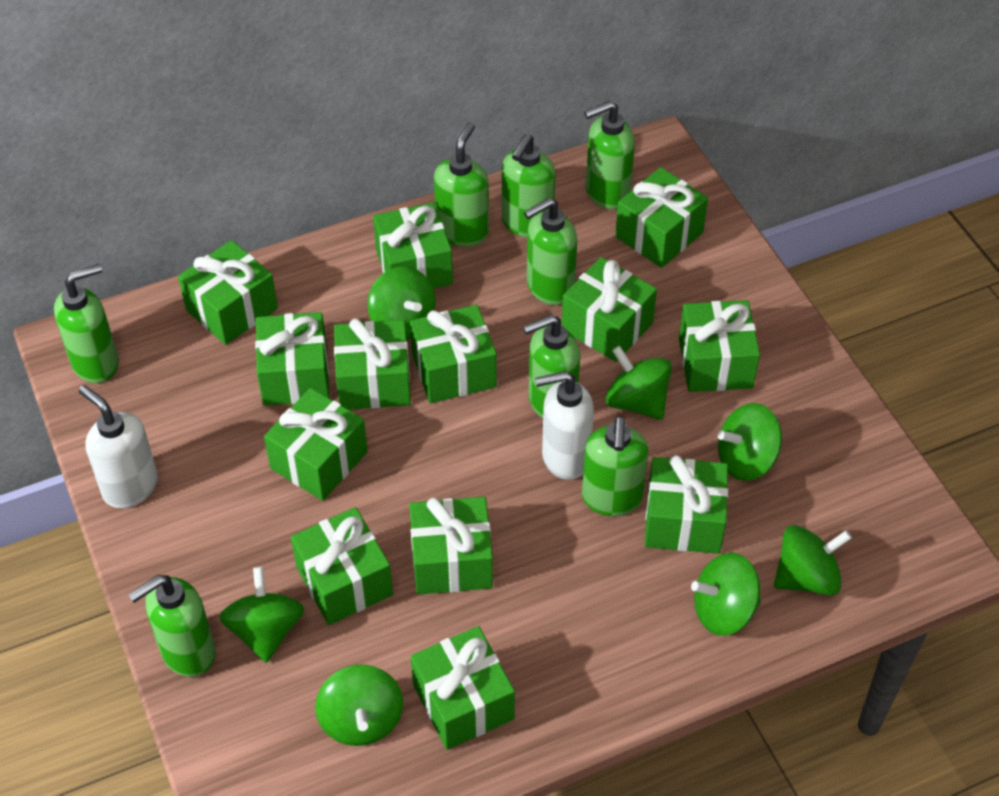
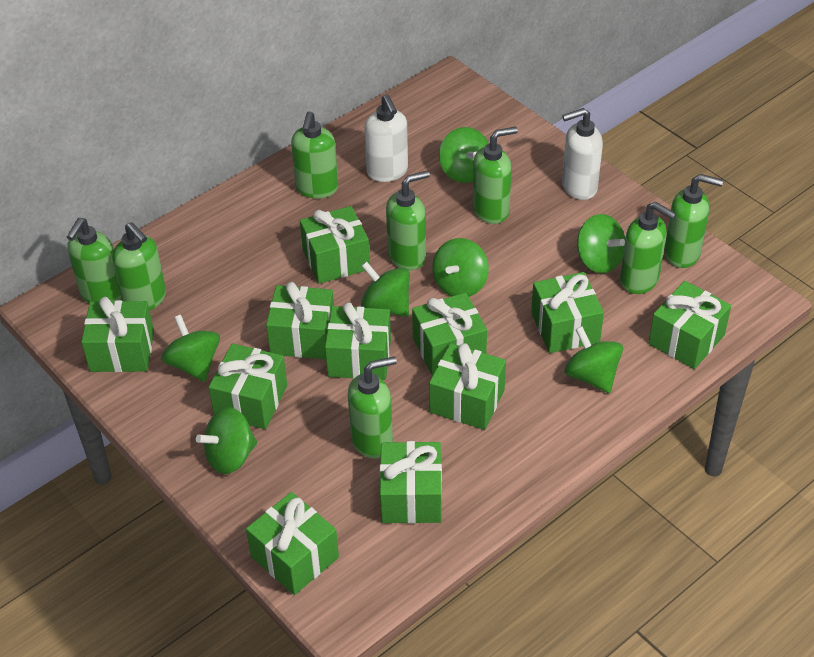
green gift: 13 -> 11

